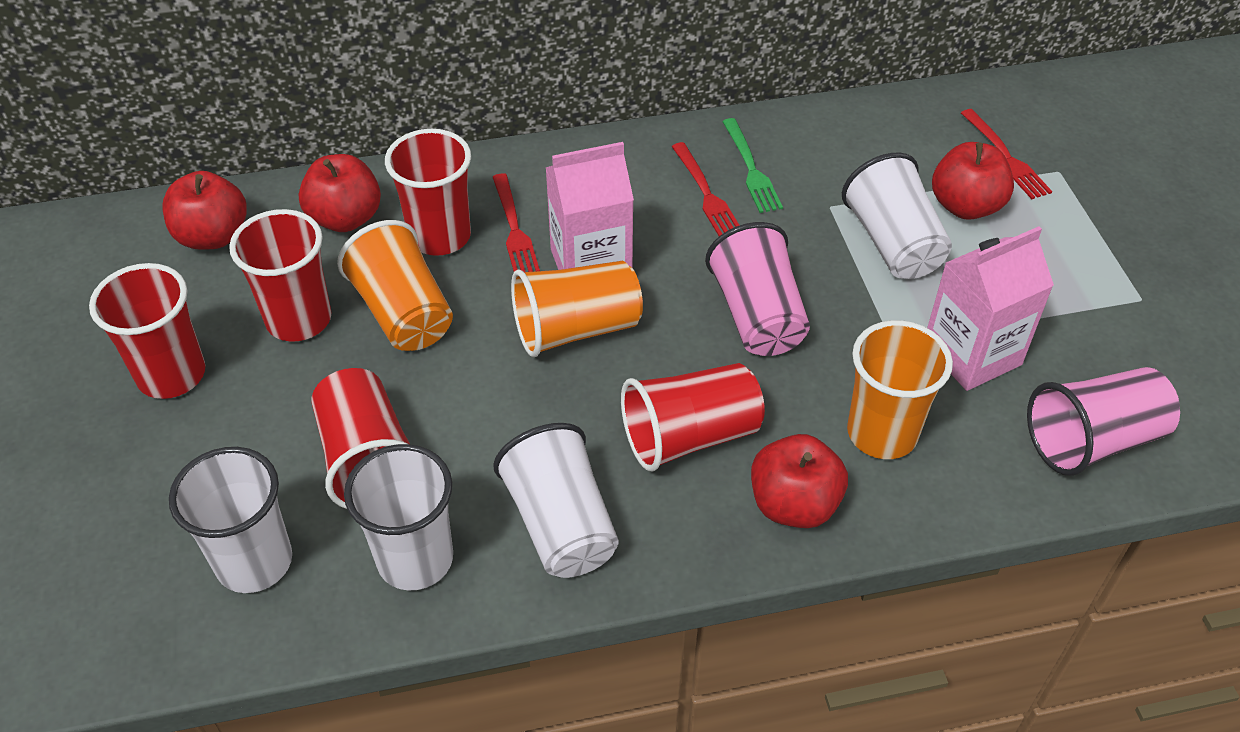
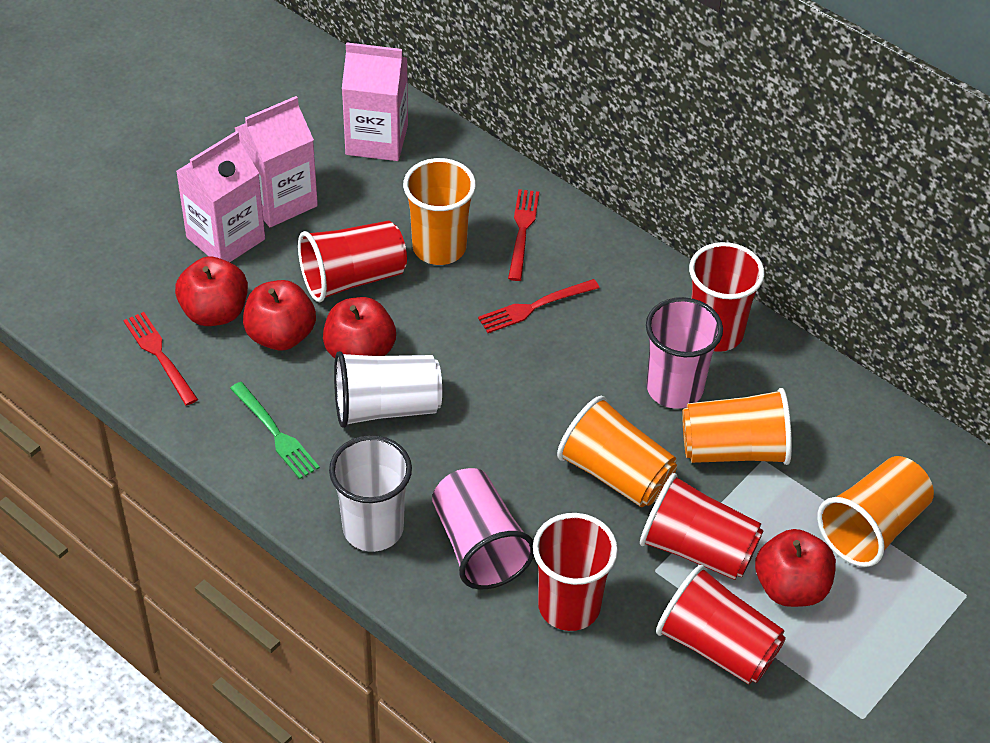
orange cup: 3 -> 4
pink carton: 2 -> 3
white cup: 4 -> 2

